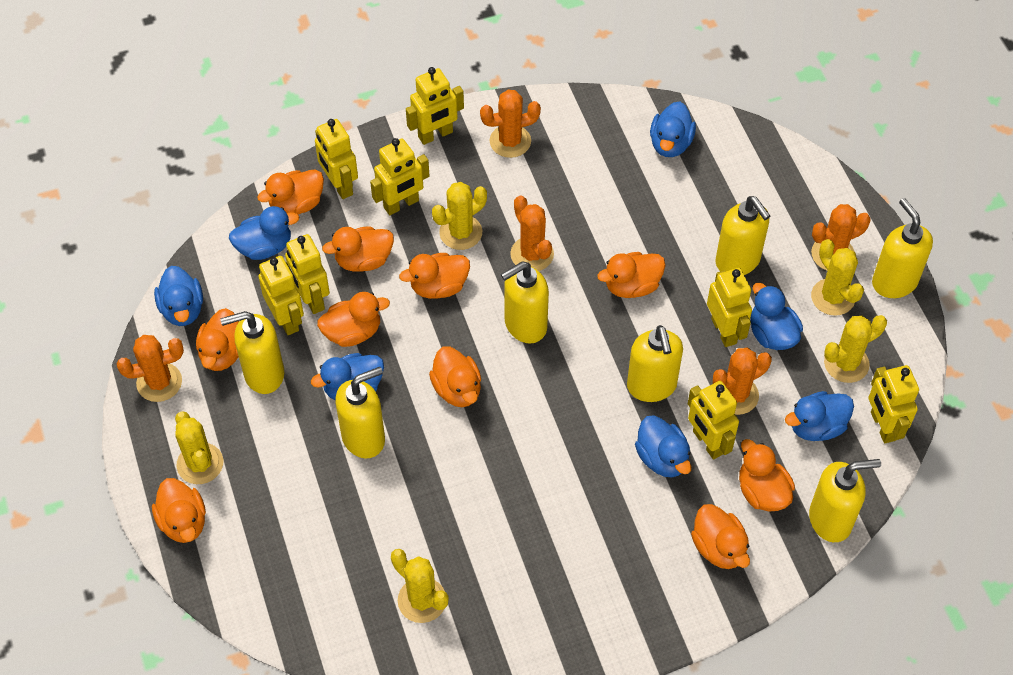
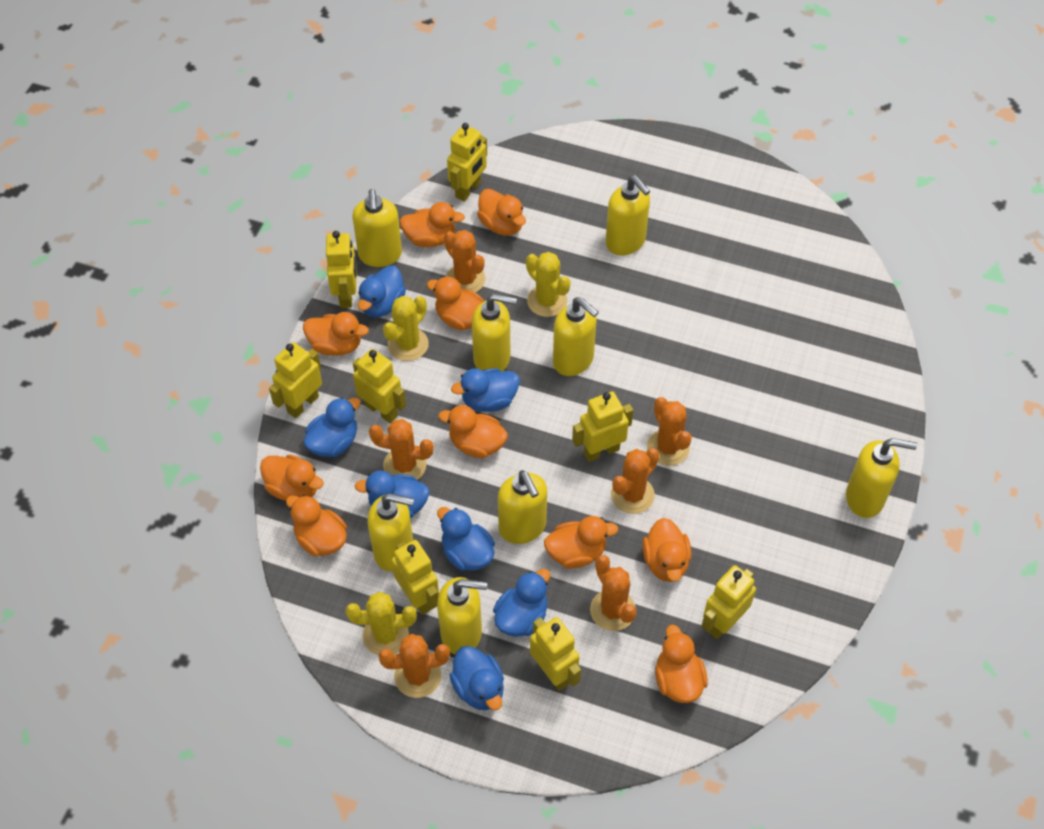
orange cactus: 5 -> 6
yellow cactus: 5 -> 3
yellow soap dispenser: 7 -> 8

